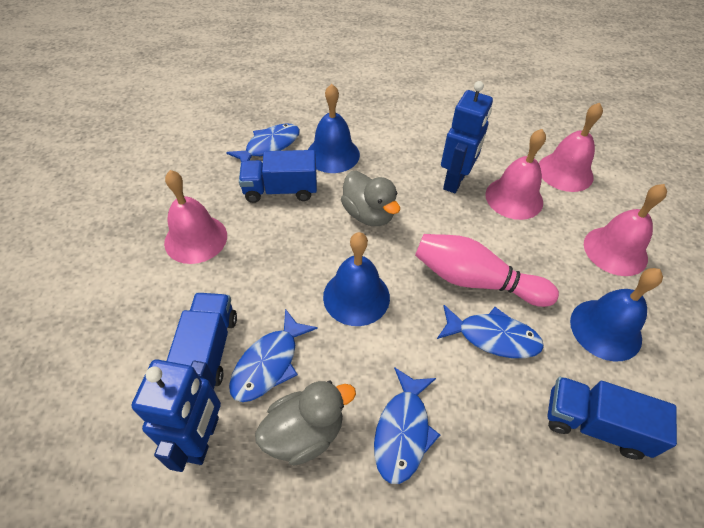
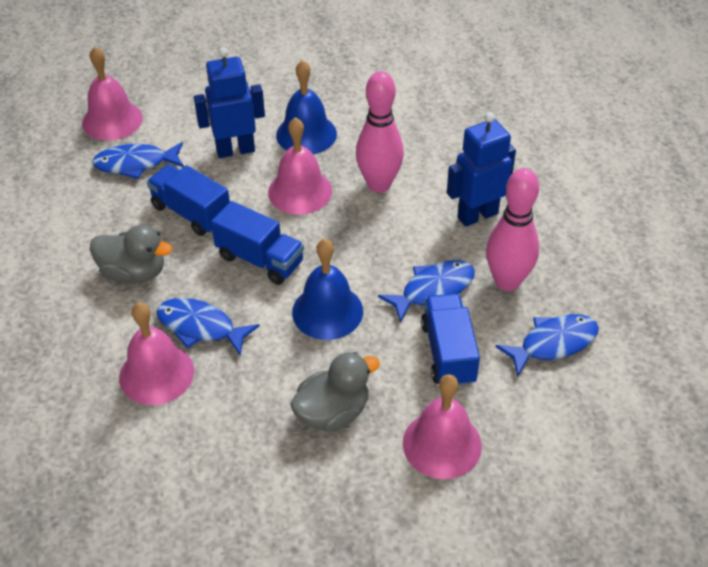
blue bell: 3 -> 2
pink bowling pin: 1 -> 2

